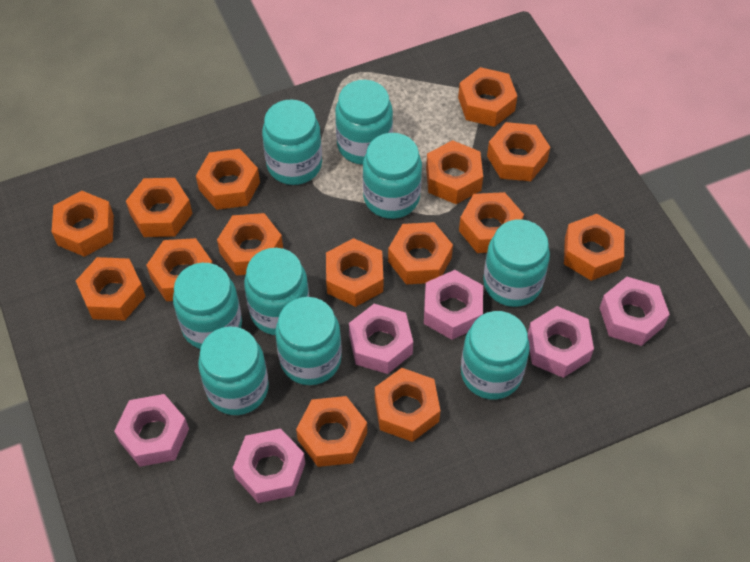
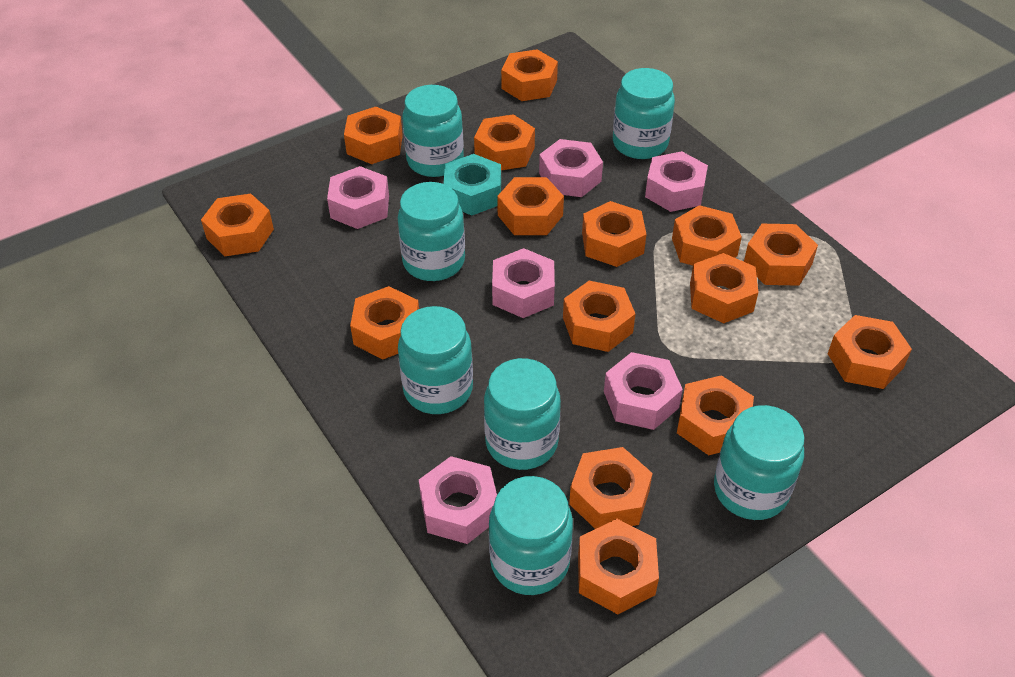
turquoise jar: 9 -> 7
turquoise nut: 0 -> 1

